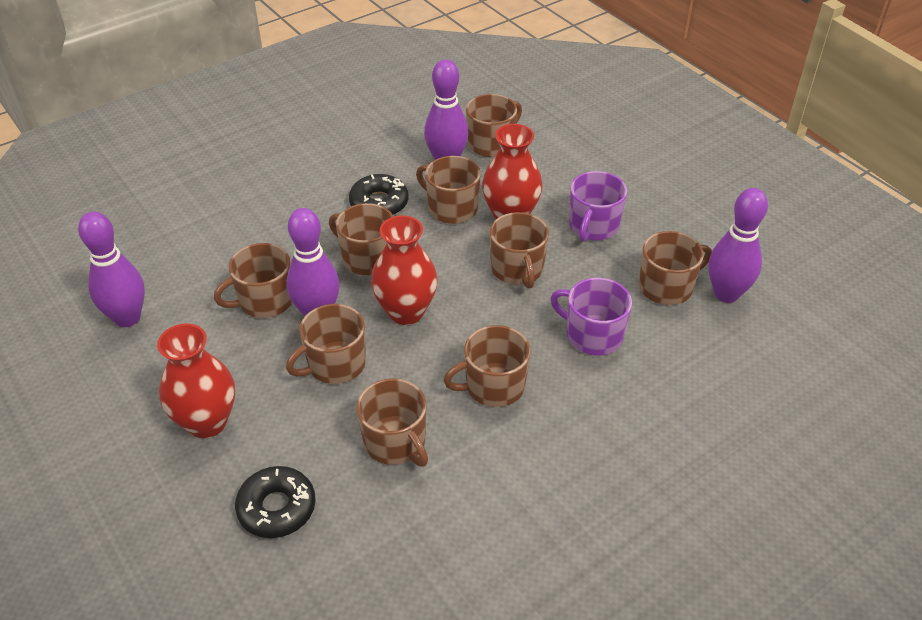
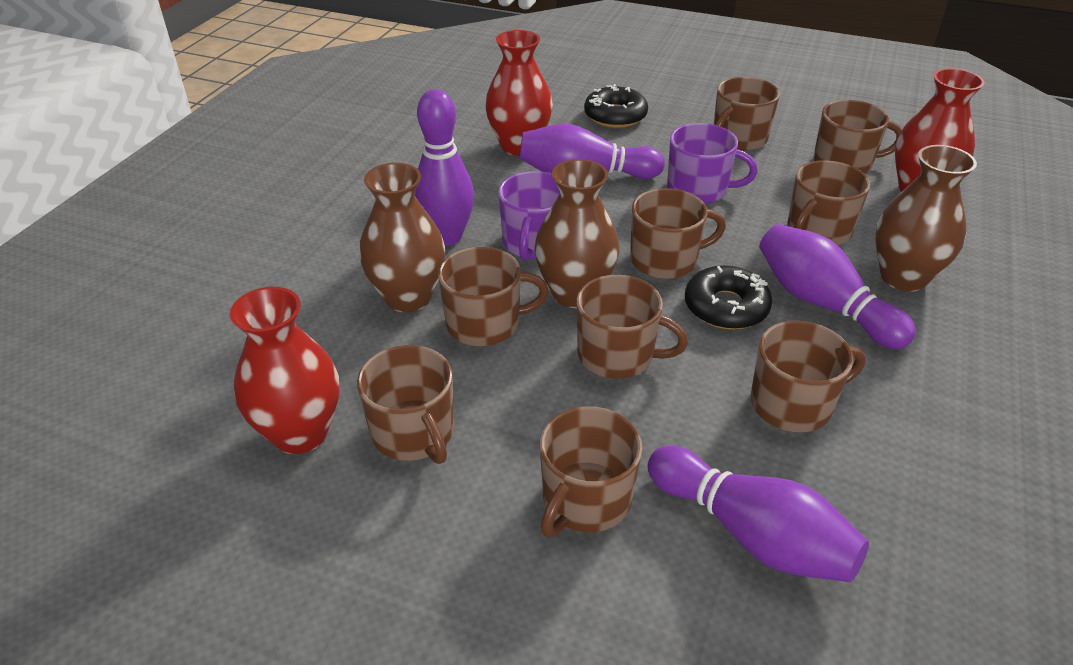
brown vase: 0 -> 3

